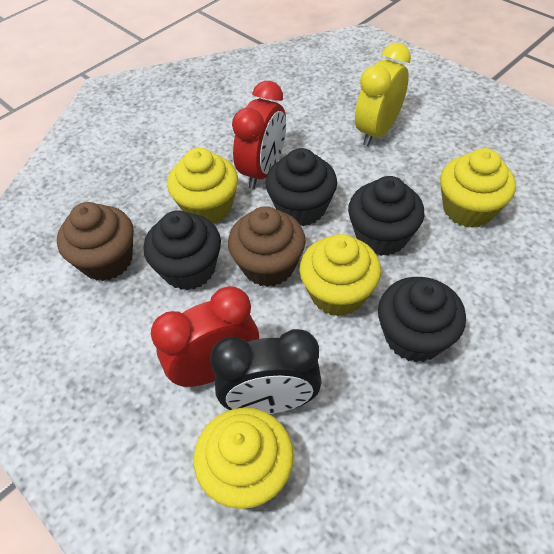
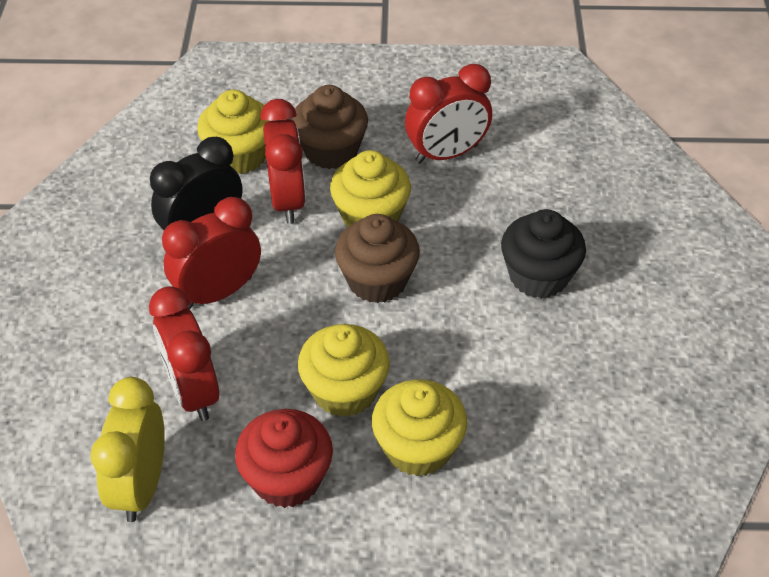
black cupcake: 4 -> 1
red clock: 2 -> 4
red cupcake: 0 -> 1

